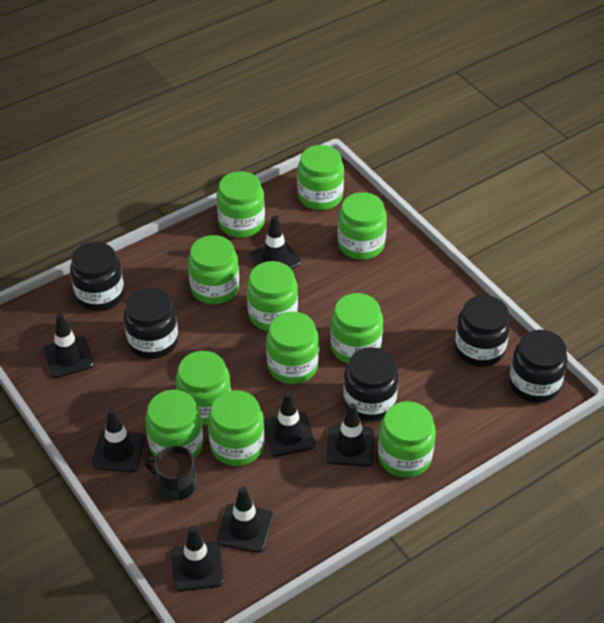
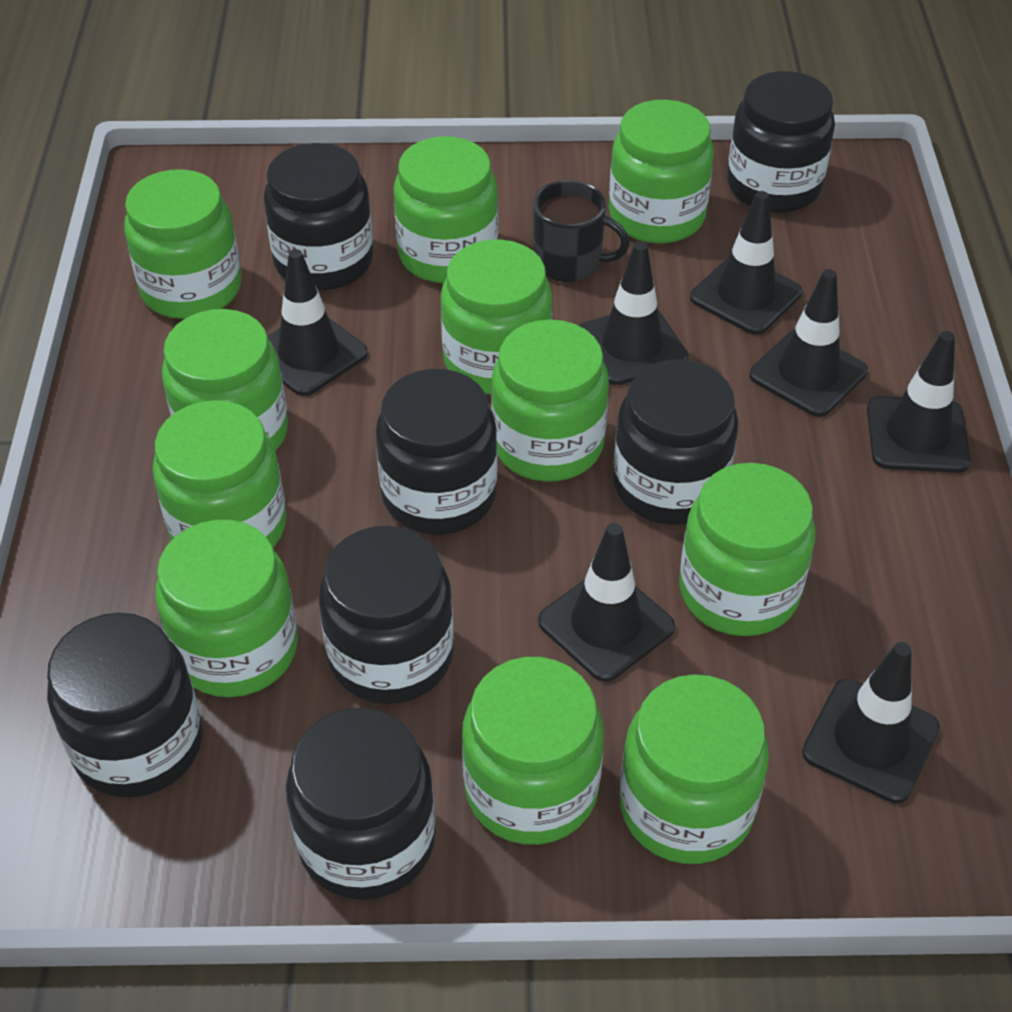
black jar: 5 -> 7

